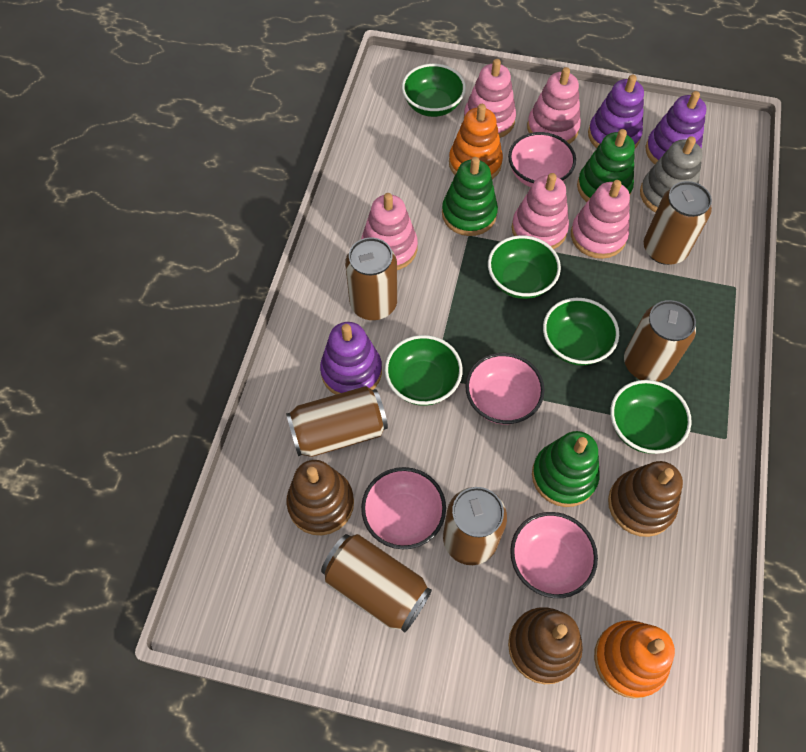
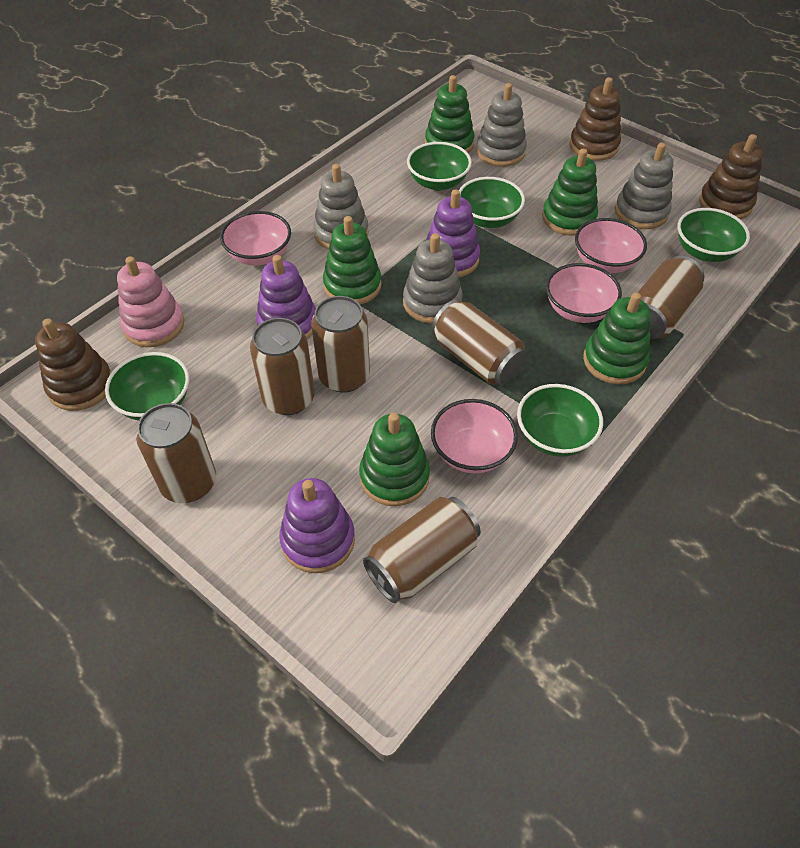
green stacking toy: 3 -> 5
grey stacking toy: 1 -> 4
orange stacking toy: 2 -> 0
pink stacking toy: 5 -> 1

